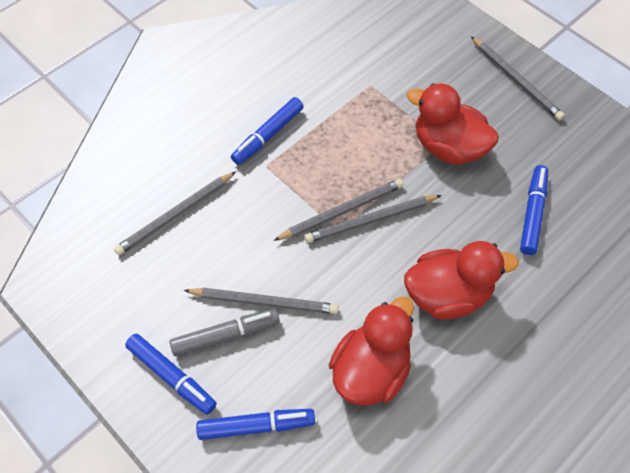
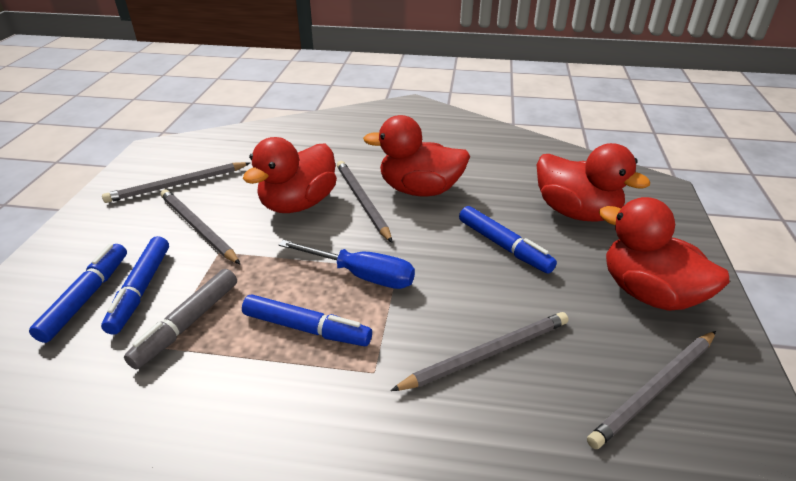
blue screwdriver: 0 -> 1
red duck: 3 -> 4

